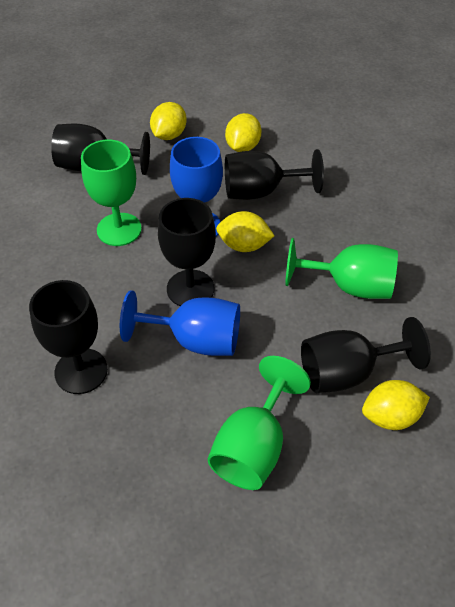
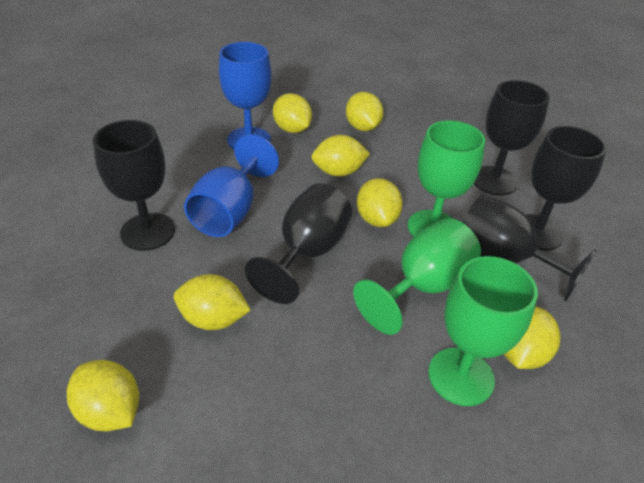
yellow lemon: 4 -> 7

